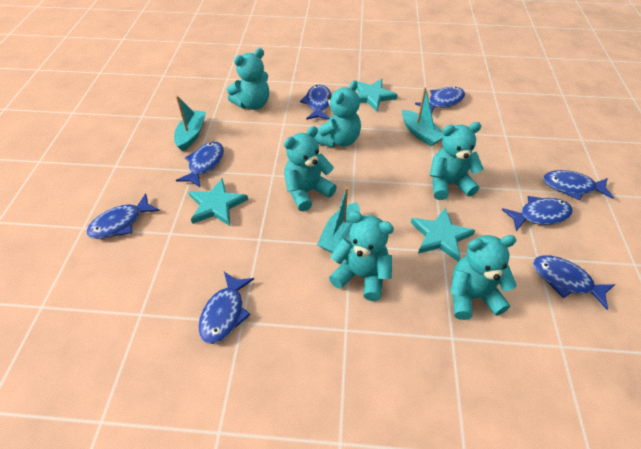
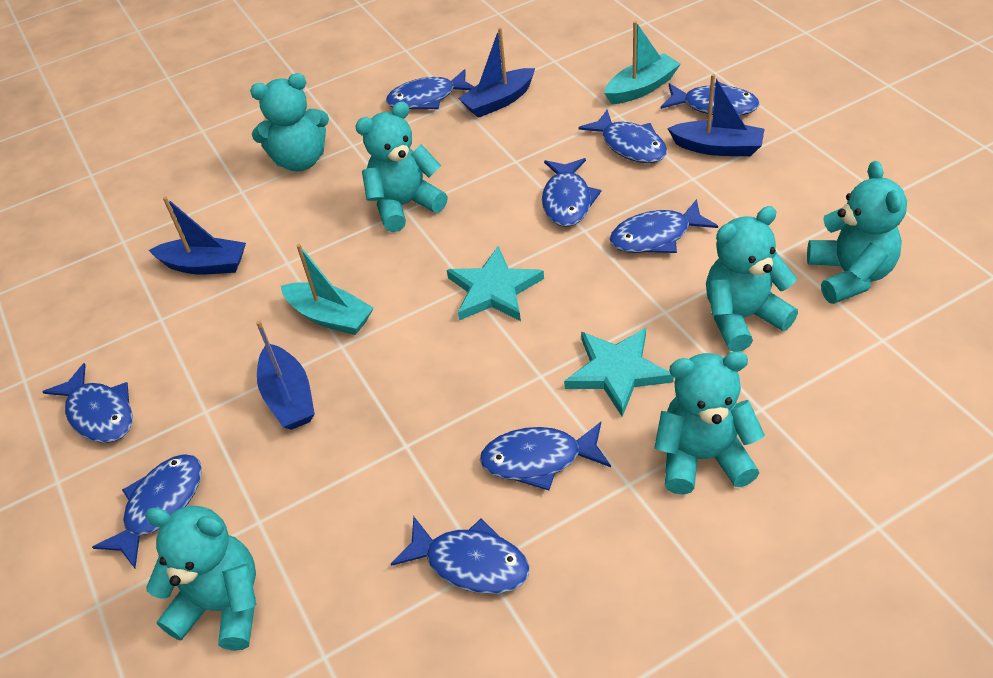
blue boat: 0 -> 4
blue fish: 8 -> 9
turquoise boat: 3 -> 2
turquoise star: 3 -> 2

